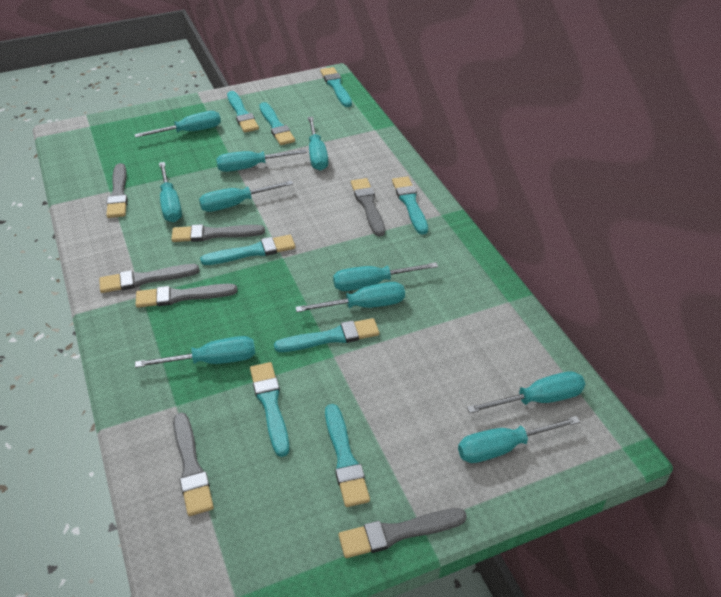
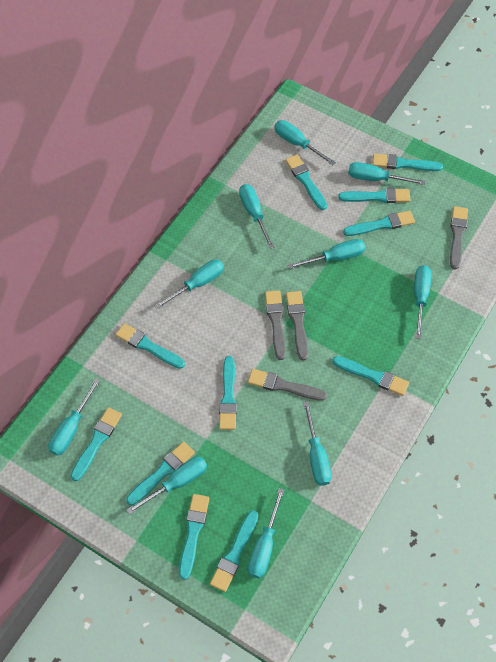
grey brush: 7 -> 4
turquoise brush: 8 -> 11

